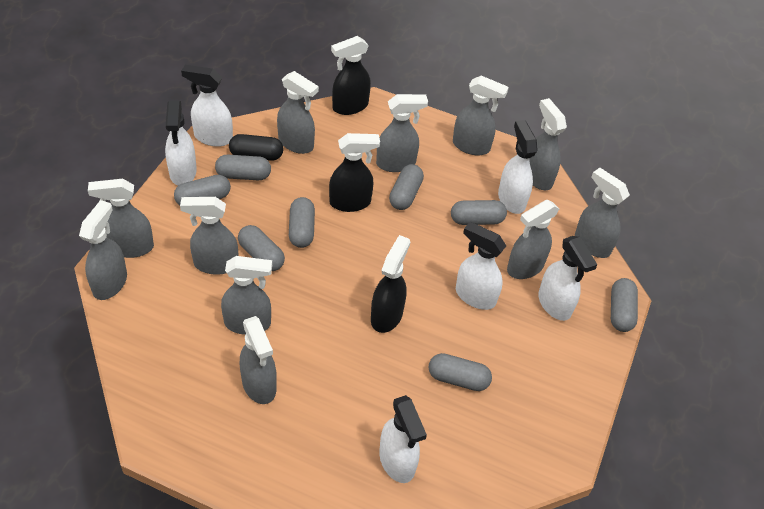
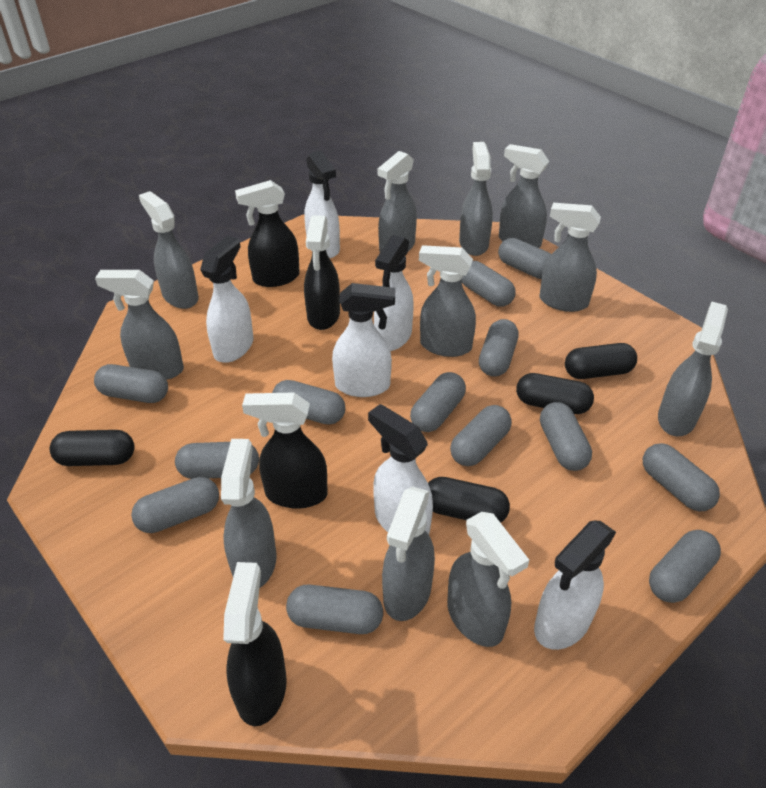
black capsule: 1 -> 4
black spray bottle: 3 -> 4
grey capsule: 8 -> 13

